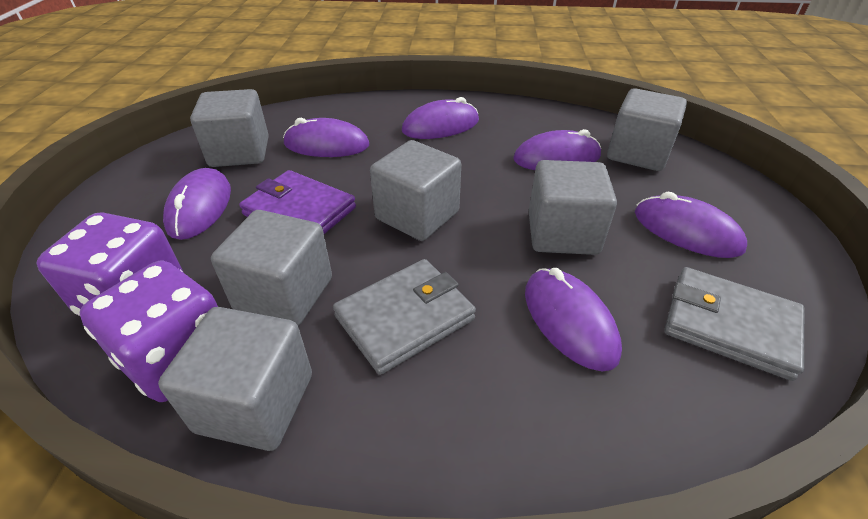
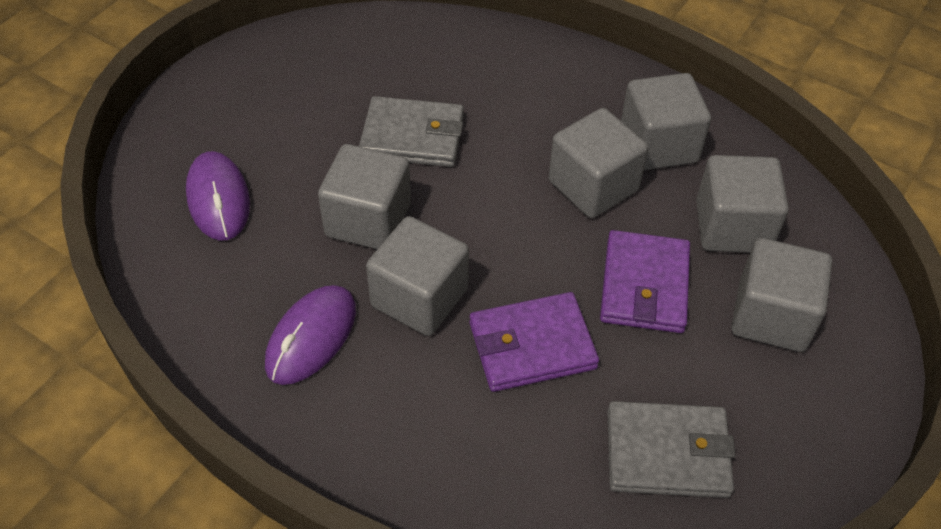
purple dice: 2 -> 0
purple mouse: 6 -> 2
purple wallet: 1 -> 2

